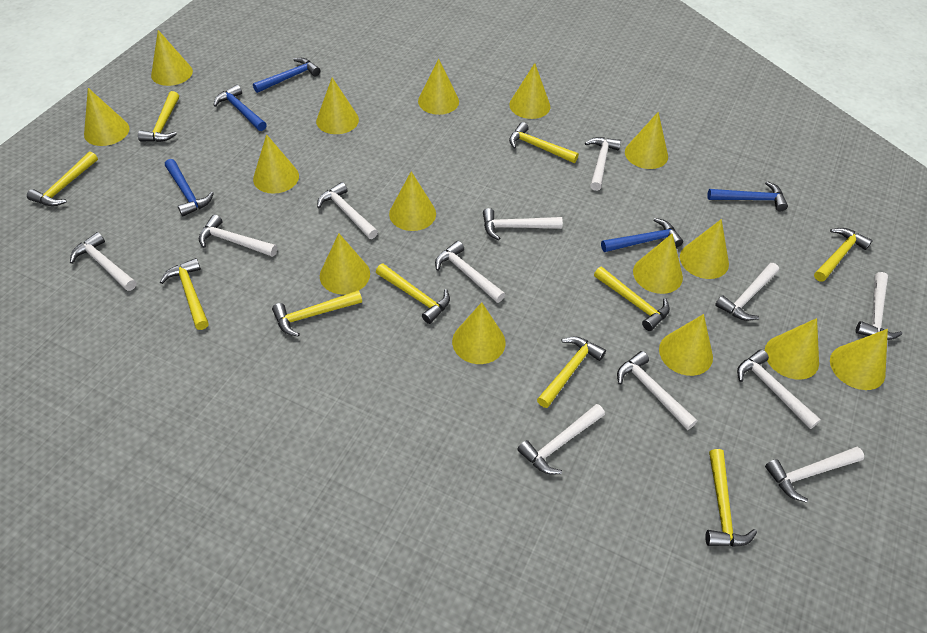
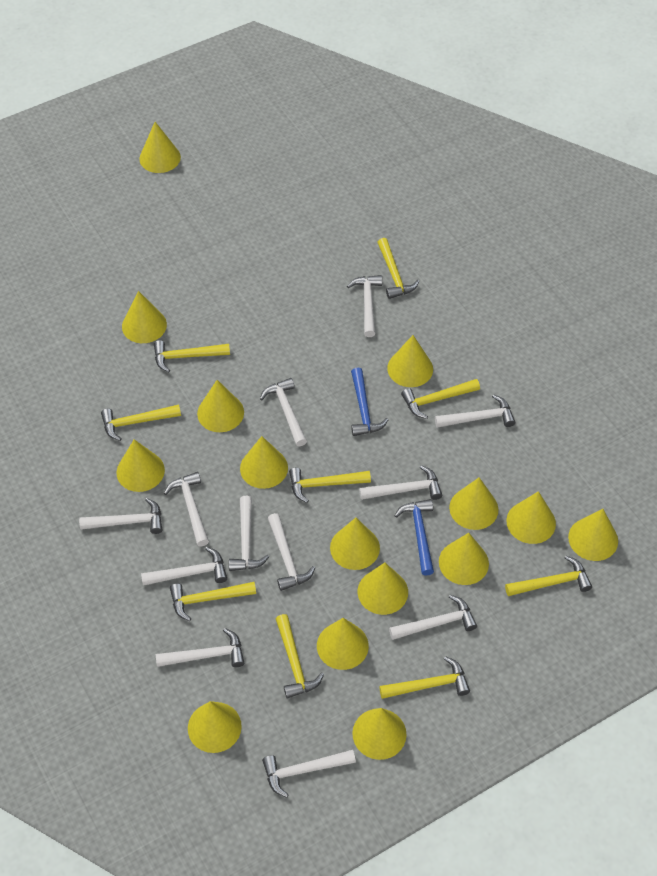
blue hammer: 5 -> 2
yellow hammer: 10 -> 9

